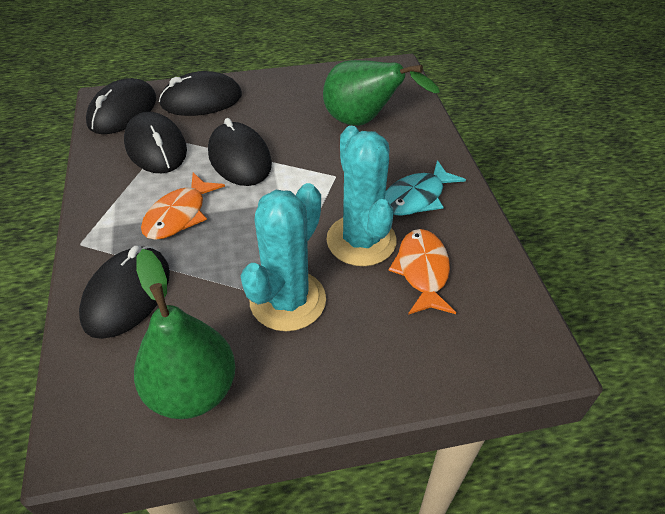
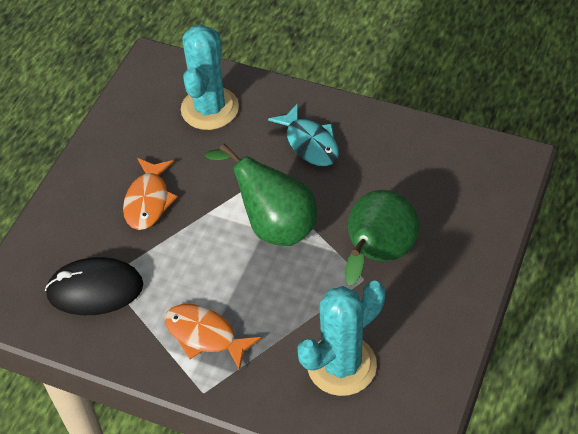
black mouse: 5 -> 1

